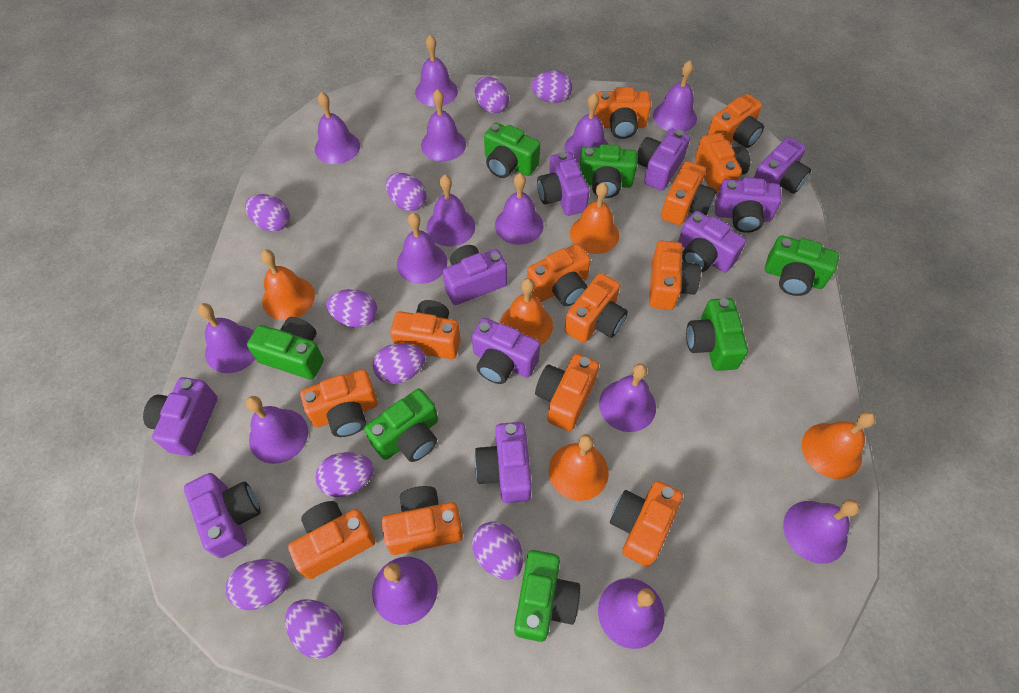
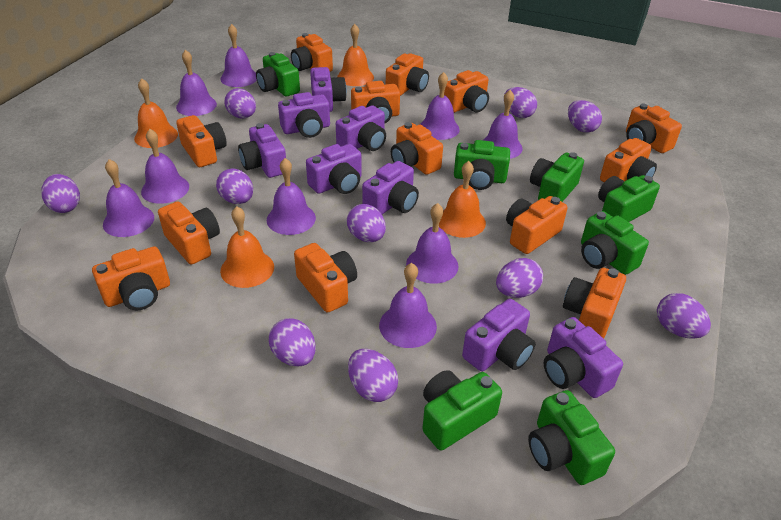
orange bell: 5 -> 4
purple bell: 14 -> 9
purple camera: 10 -> 8

